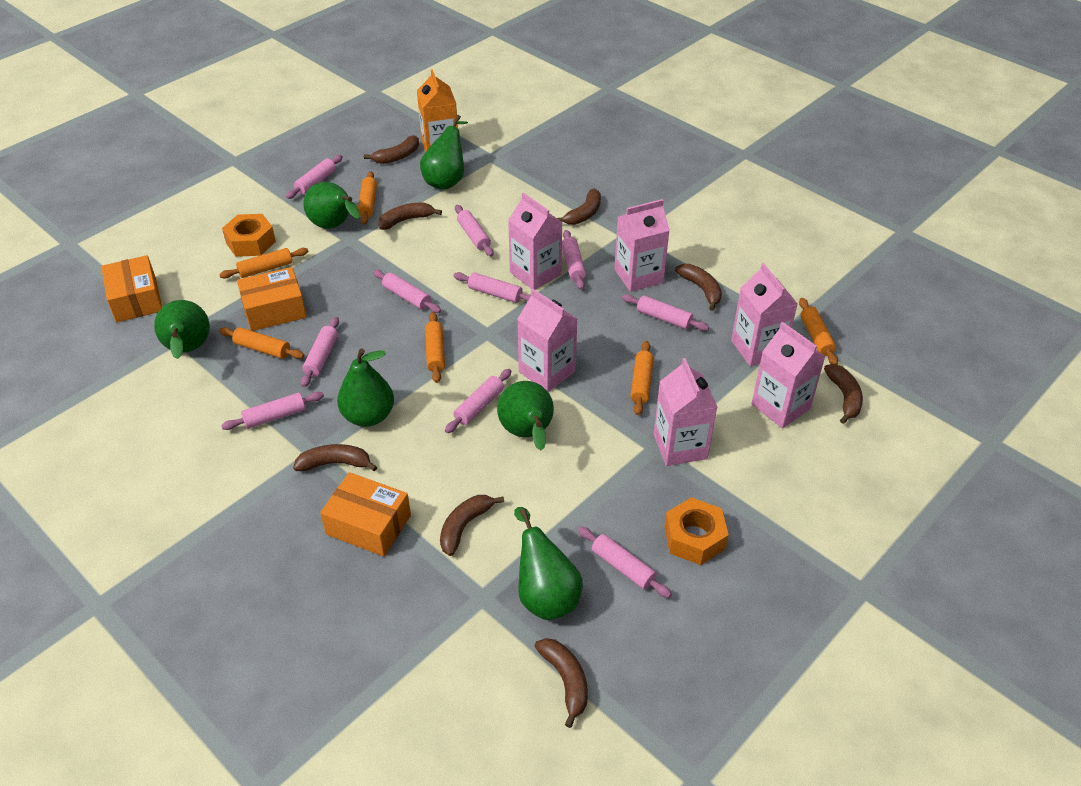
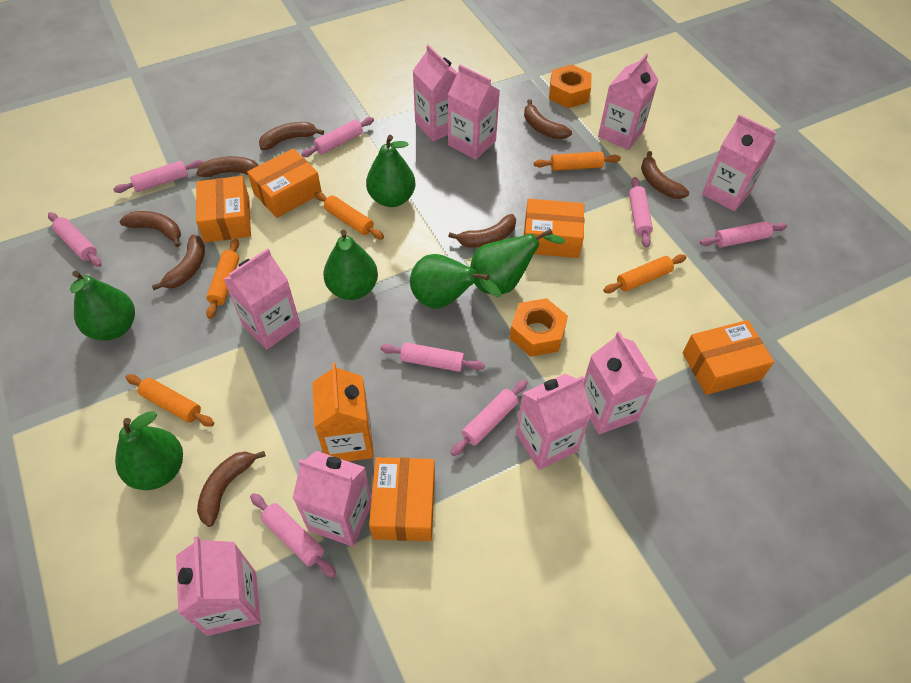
orange box: 3 -> 5
orange rolling pin: 6 -> 5
pink carton: 6 -> 9
pink rolling pin: 10 -> 8

